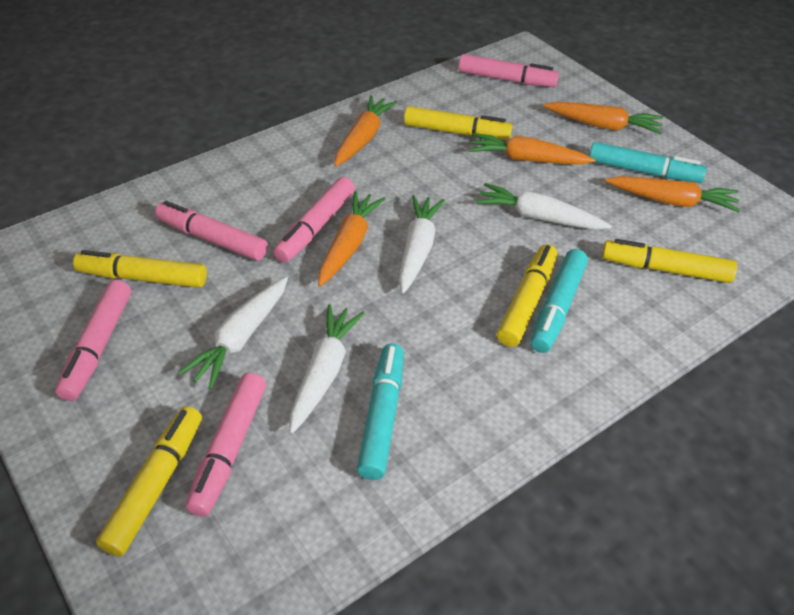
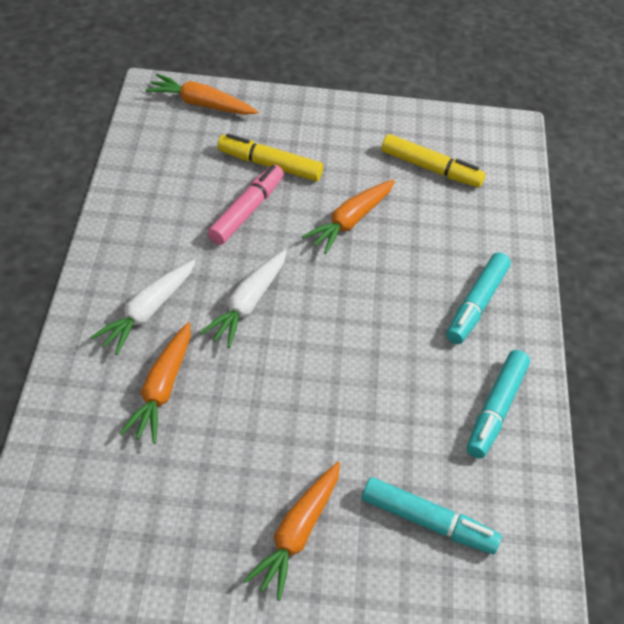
orange carrot: 5 -> 4
pink marker: 5 -> 1
white carrot: 4 -> 2
yellow marker: 5 -> 2

